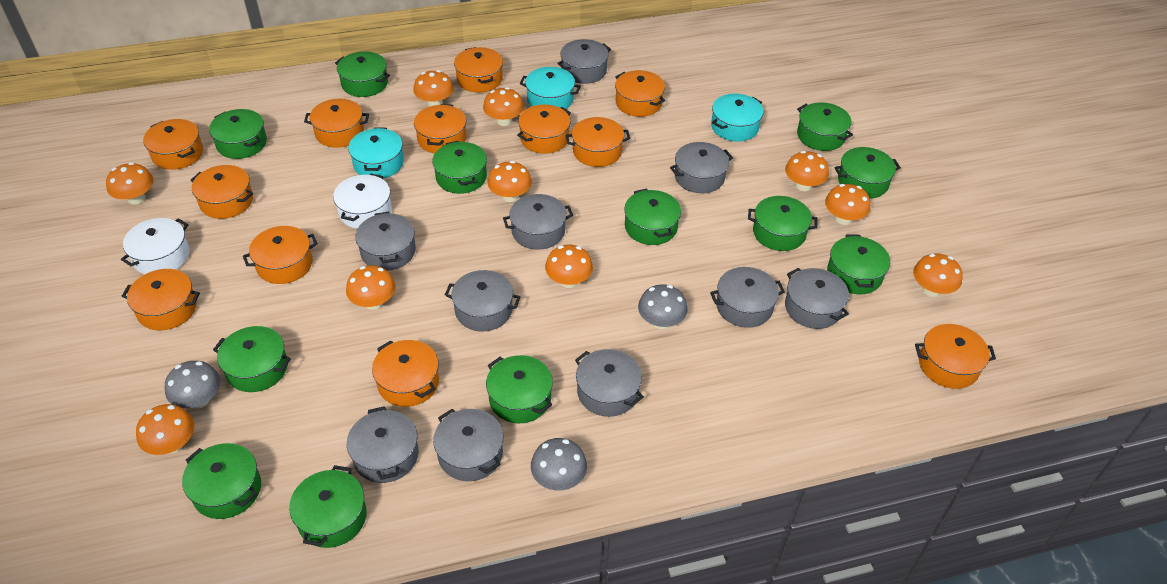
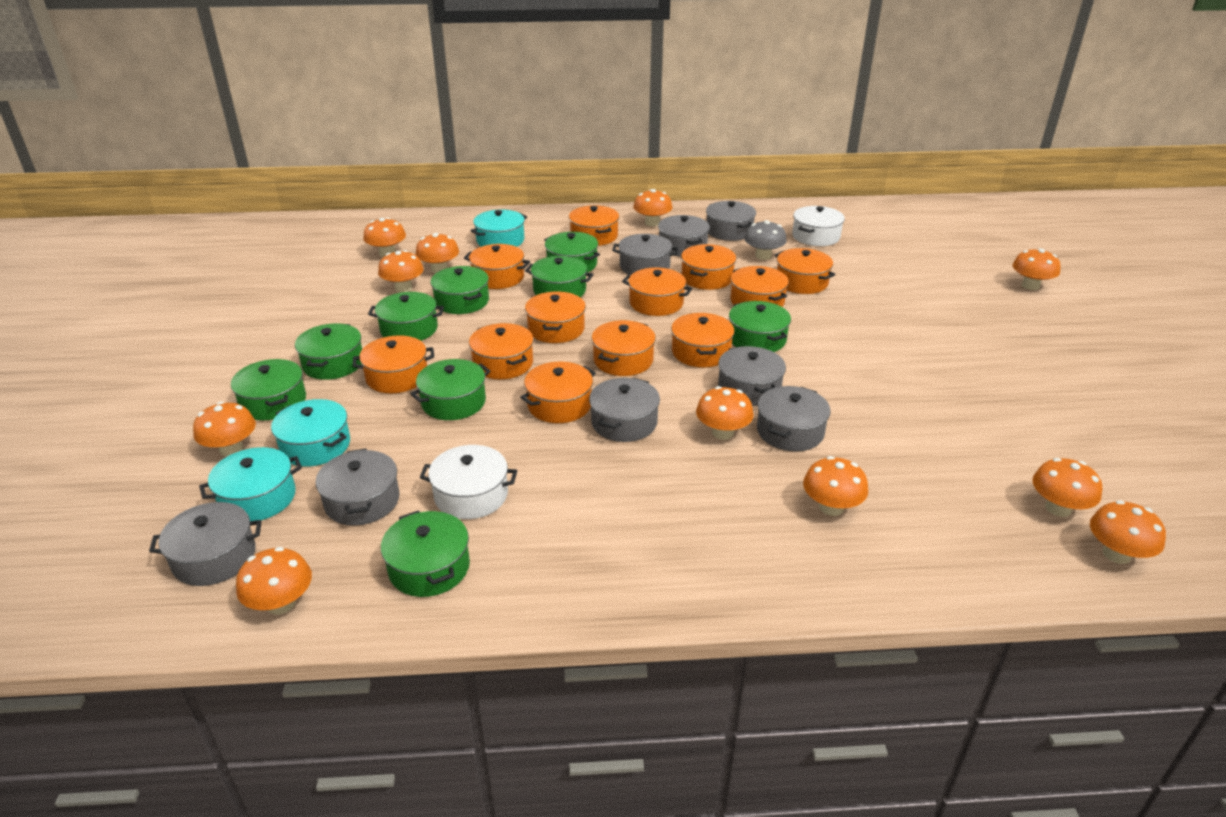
green pot: 12 -> 9
grey mushroom: 3 -> 1
grey pot: 10 -> 8
orange mushroom: 10 -> 11

